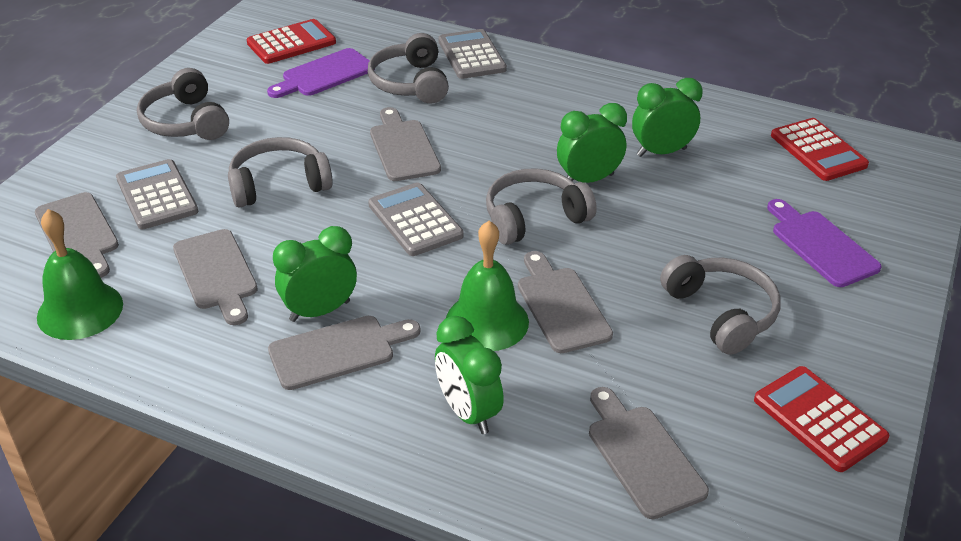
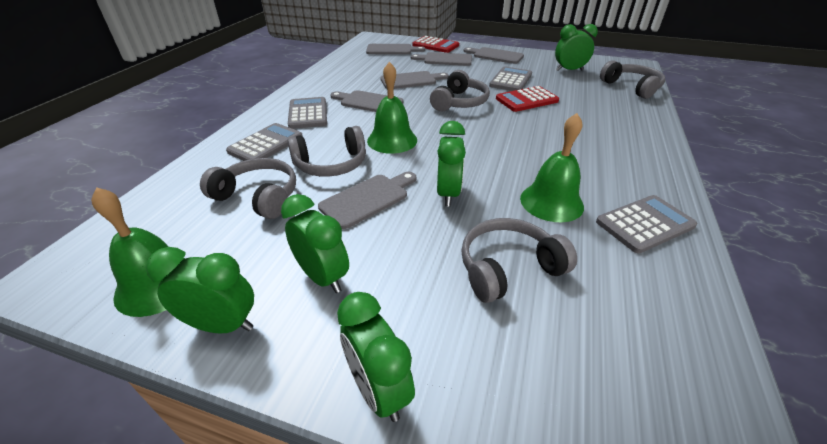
green bell: 2 -> 3
green clock: 4 -> 5
grey calculator: 3 -> 4
purple cutting board: 2 -> 0
red calculator: 3 -> 2

